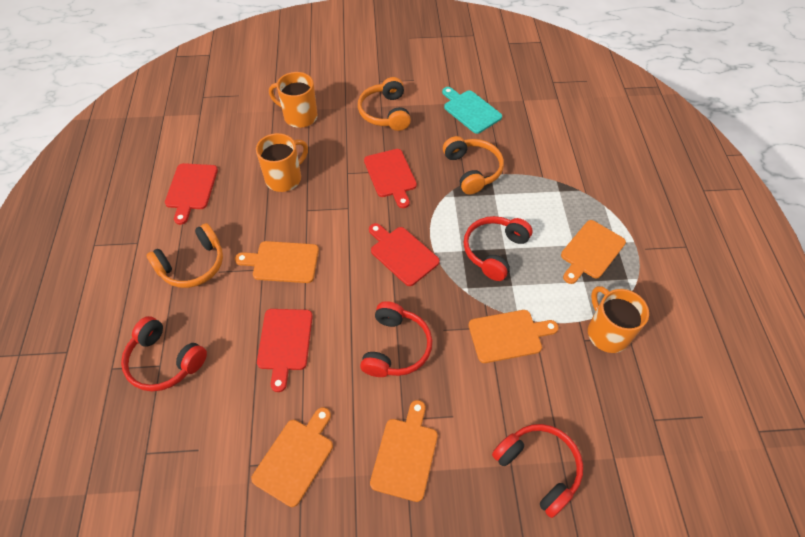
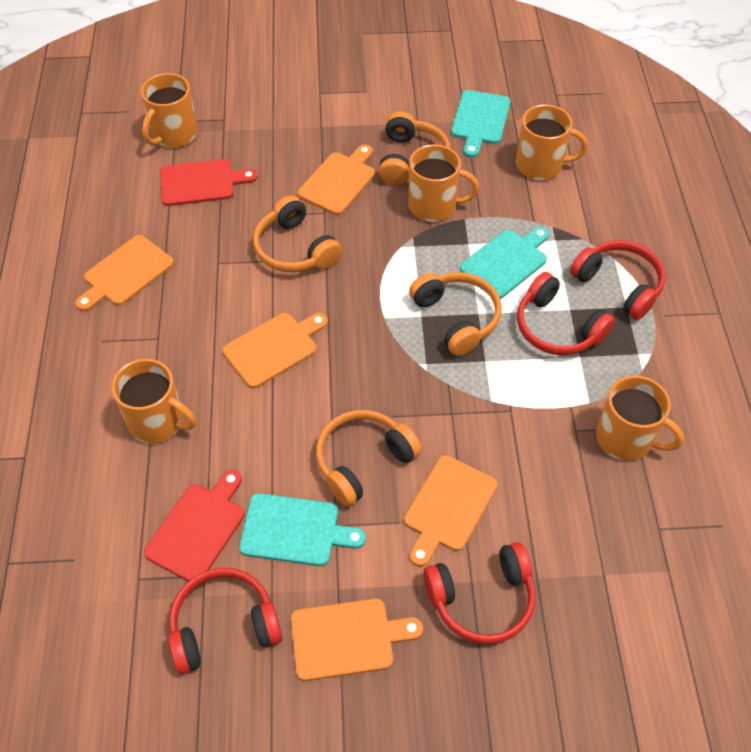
orange headphones: 3 -> 4
orange mug: 3 -> 5
red cutting board: 4 -> 2
turquoise cutting board: 1 -> 3

